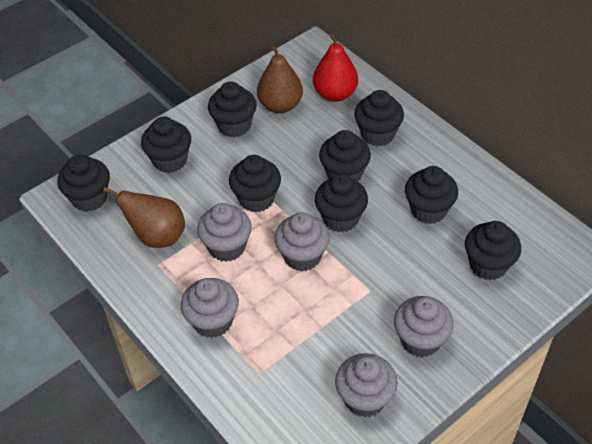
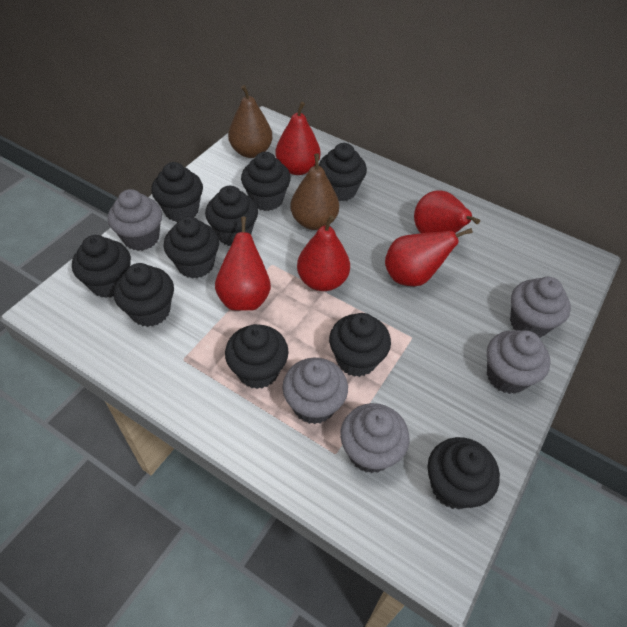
black cupcake: 9 -> 10
red pear: 1 -> 5

